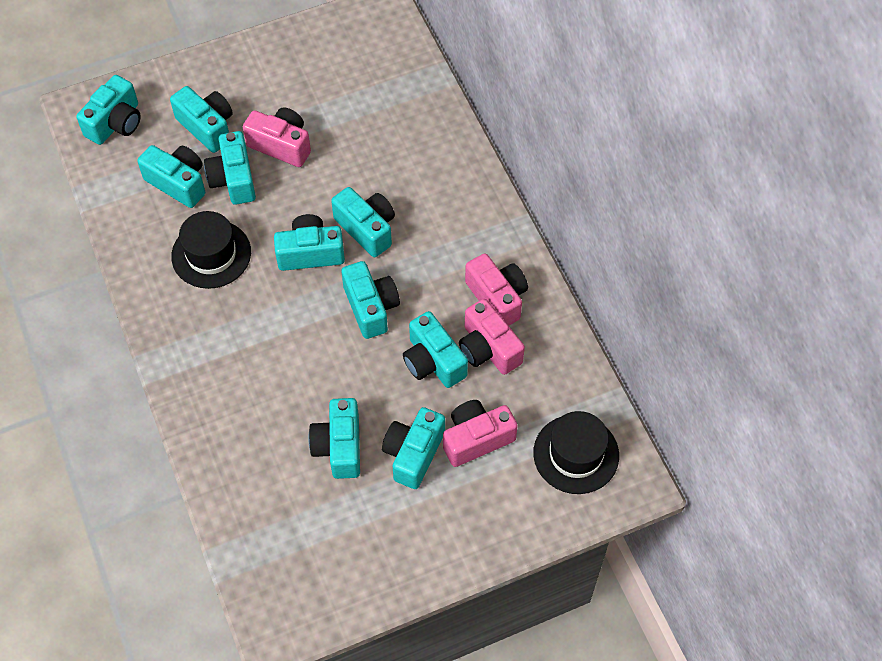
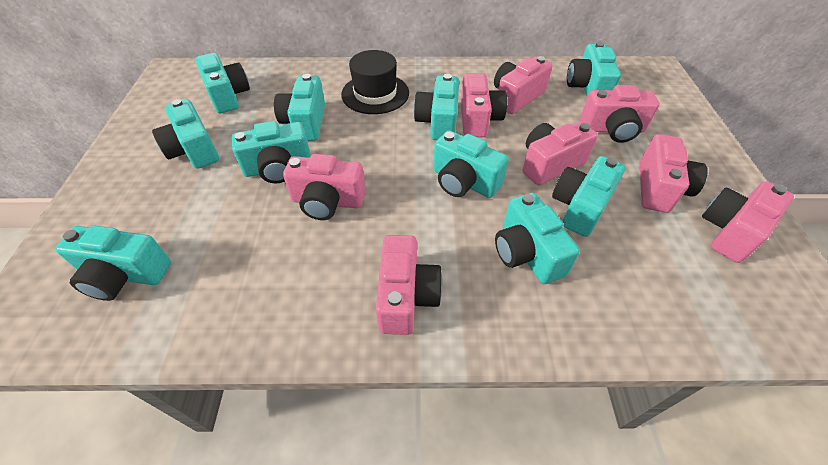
black hat: 2 -> 1
pink camera: 4 -> 8

